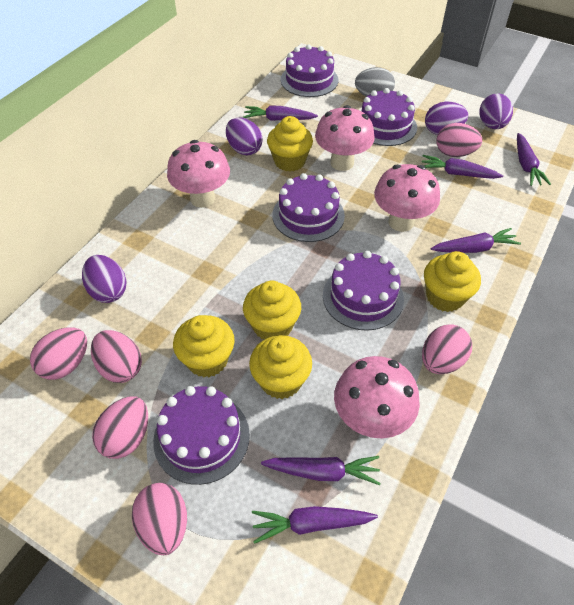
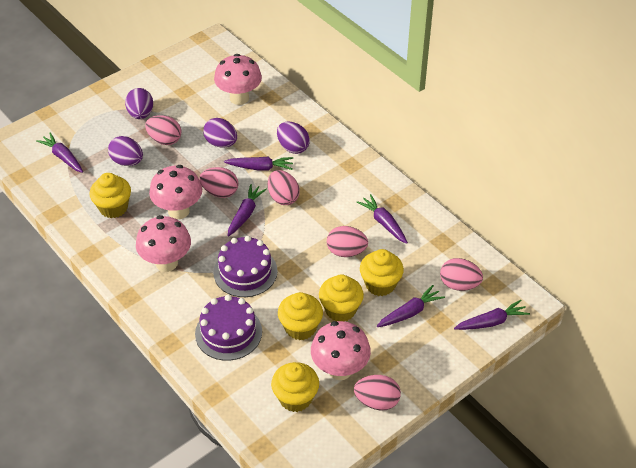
grey egg: 1 -> 0
purple cake: 5 -> 2

